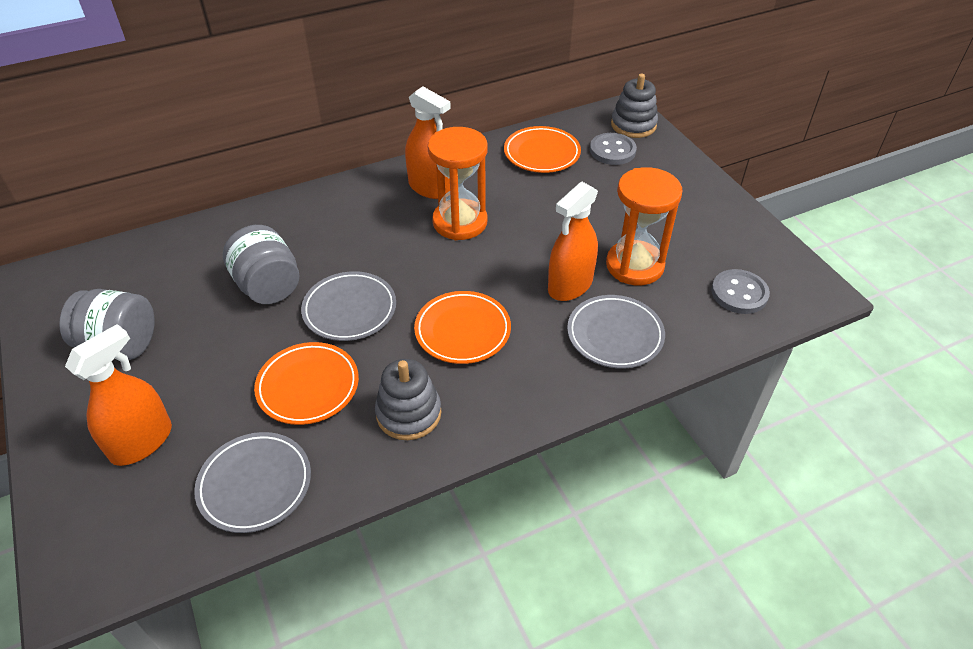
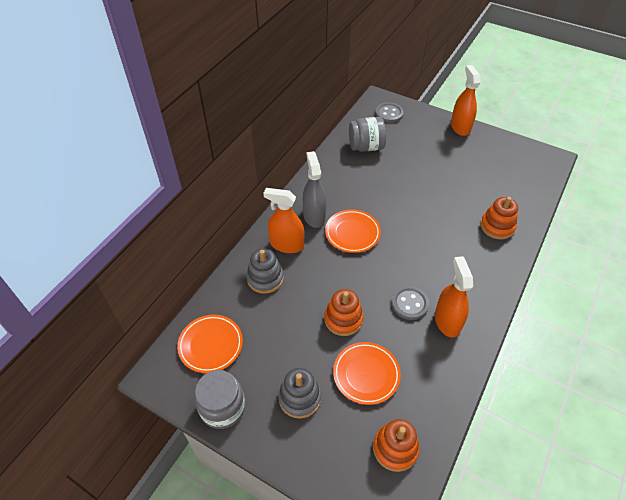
grey plate: 3 -> 0
grey spray bottle: 0 -> 1
orange hourglass: 2 -> 0
orange stacking toy: 0 -> 3

